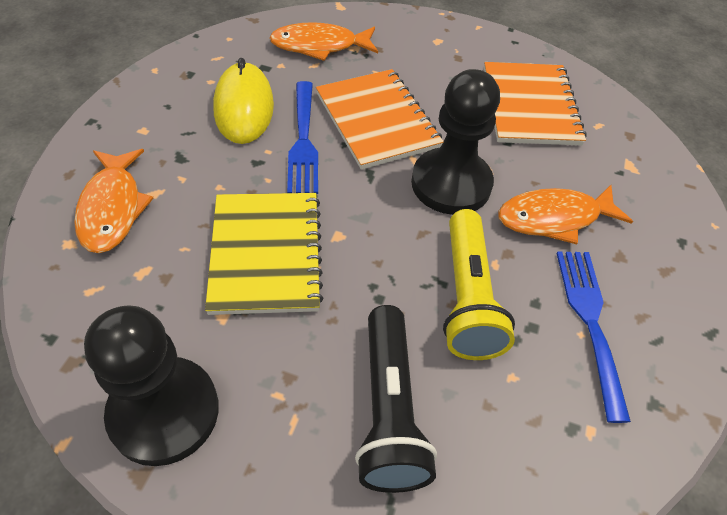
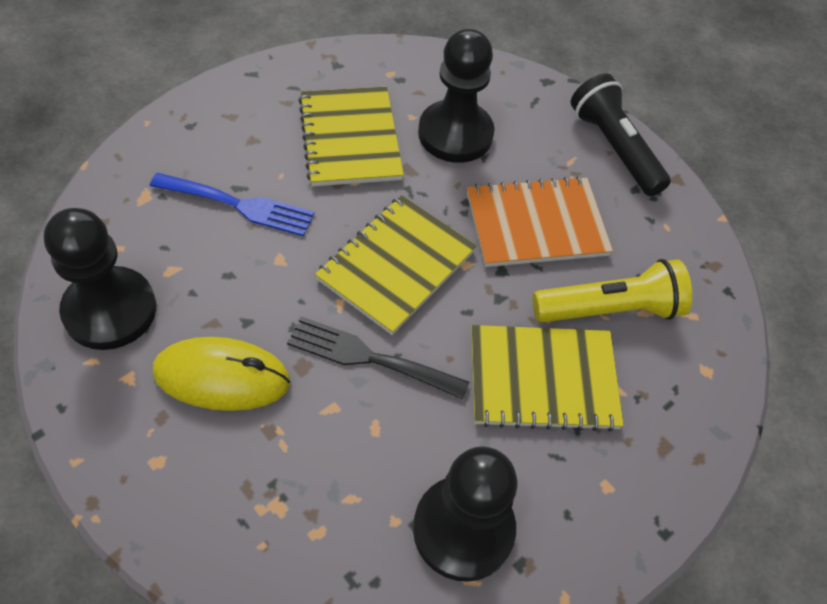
black fork: 0 -> 1
black pawn: 2 -> 3
blue fork: 2 -> 1
orange fish: 3 -> 0
orange notebook: 2 -> 1
yellow notebook: 1 -> 3

